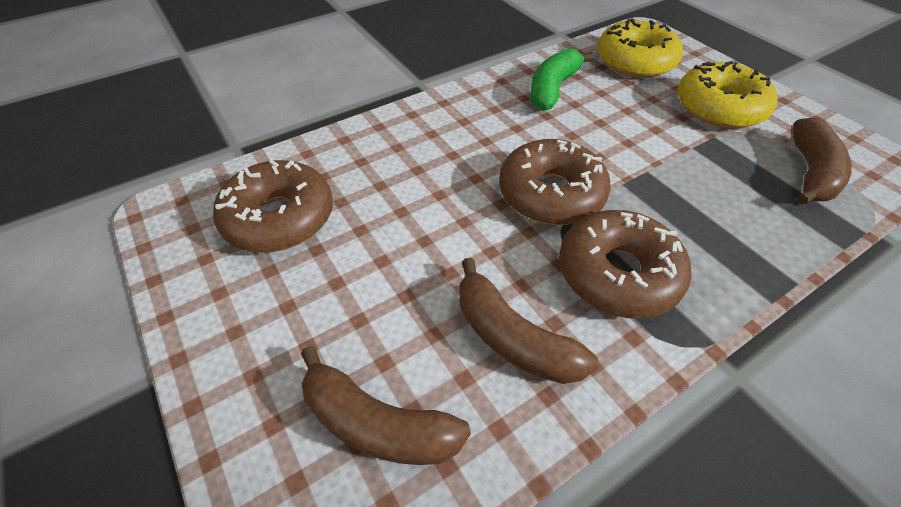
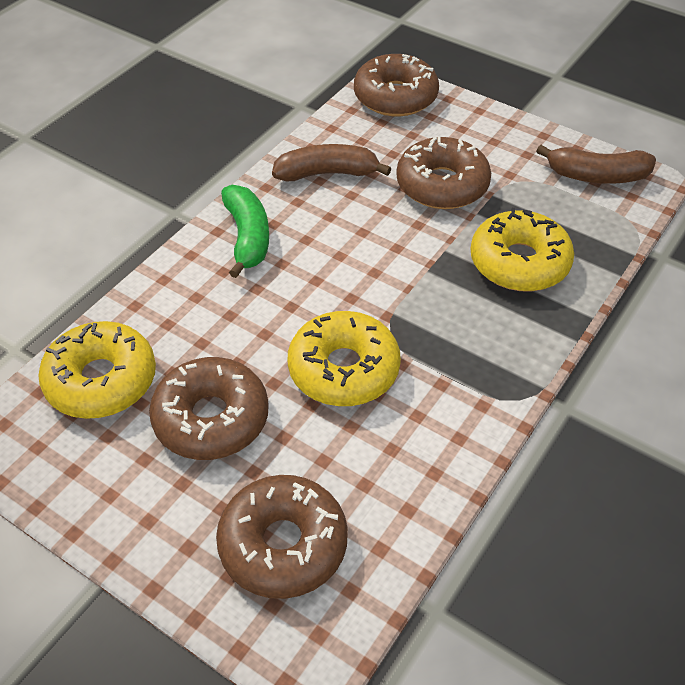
brown banana: 3 -> 2
brown donut: 3 -> 4
yellow donut: 2 -> 3

